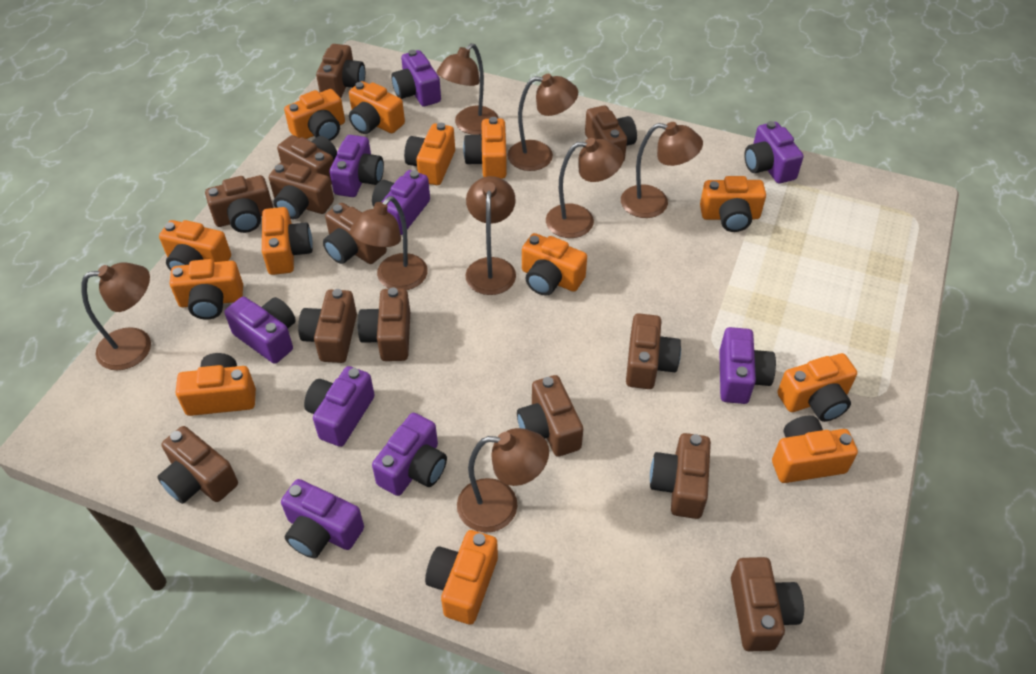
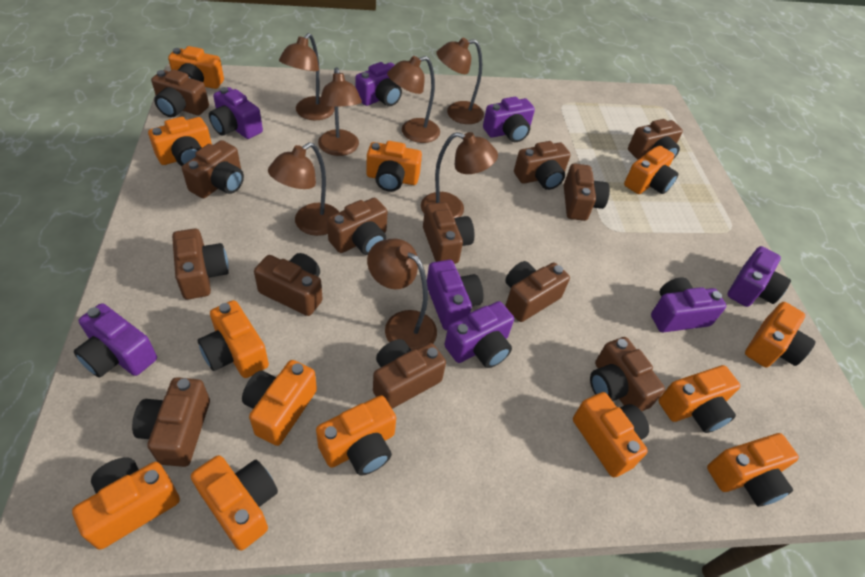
brown lamp: 8 -> 7
purple camera: 9 -> 8

